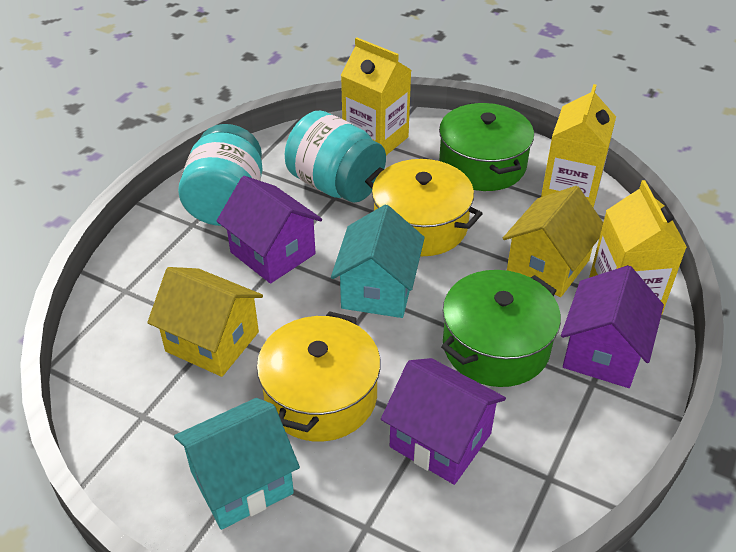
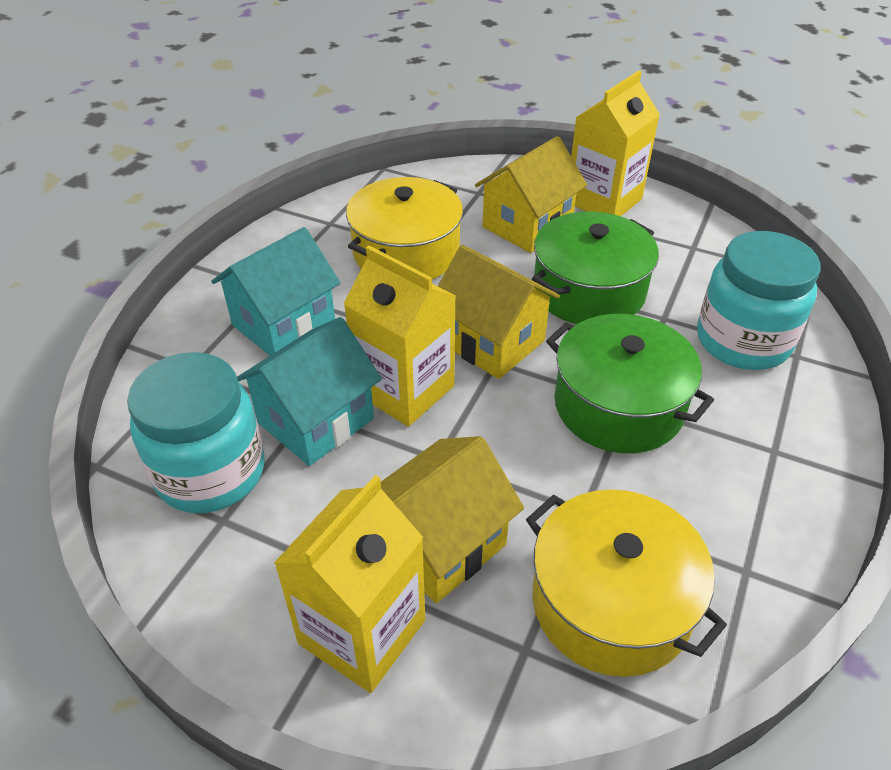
purple house: 3 -> 0
yellow house: 2 -> 3

